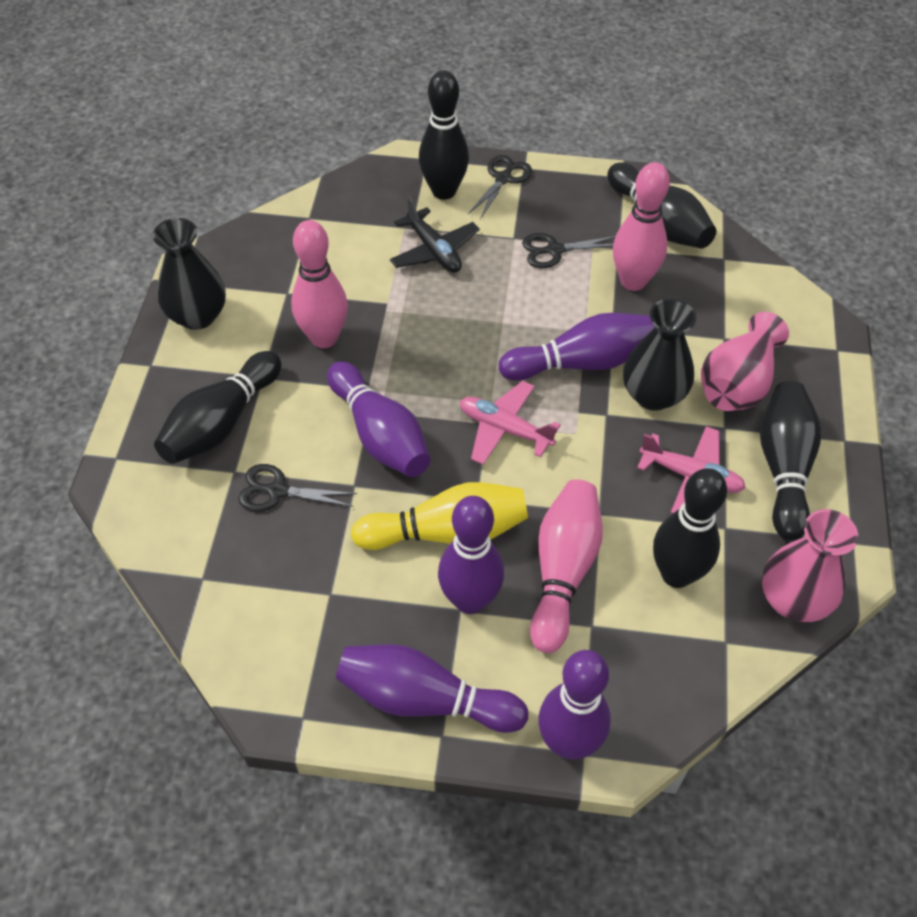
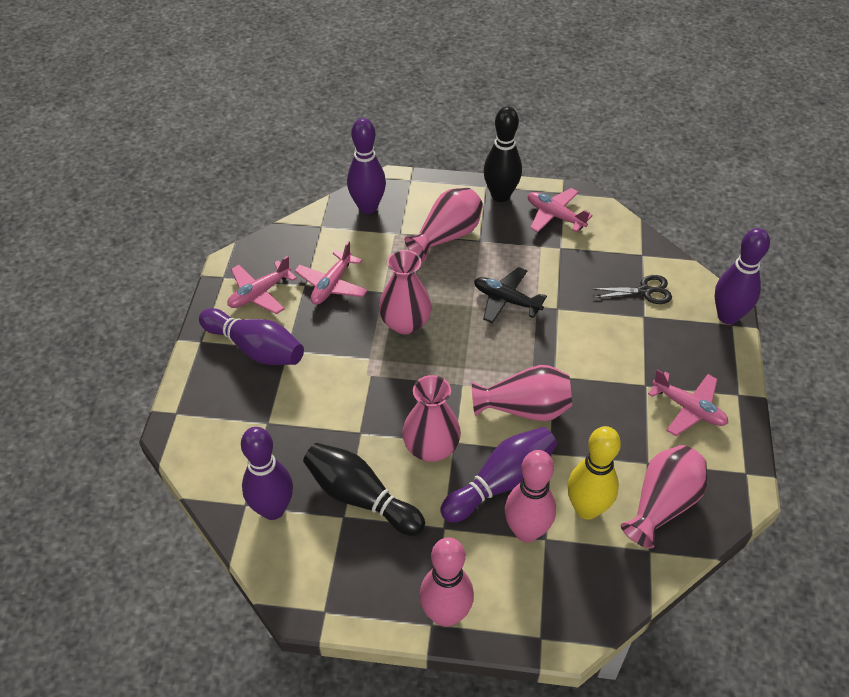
black bowling pin: 5 -> 2
black scissors: 3 -> 1
black vase: 2 -> 0
pink bowling pin: 3 -> 2
pink plane: 2 -> 4
pink vase: 2 -> 5

